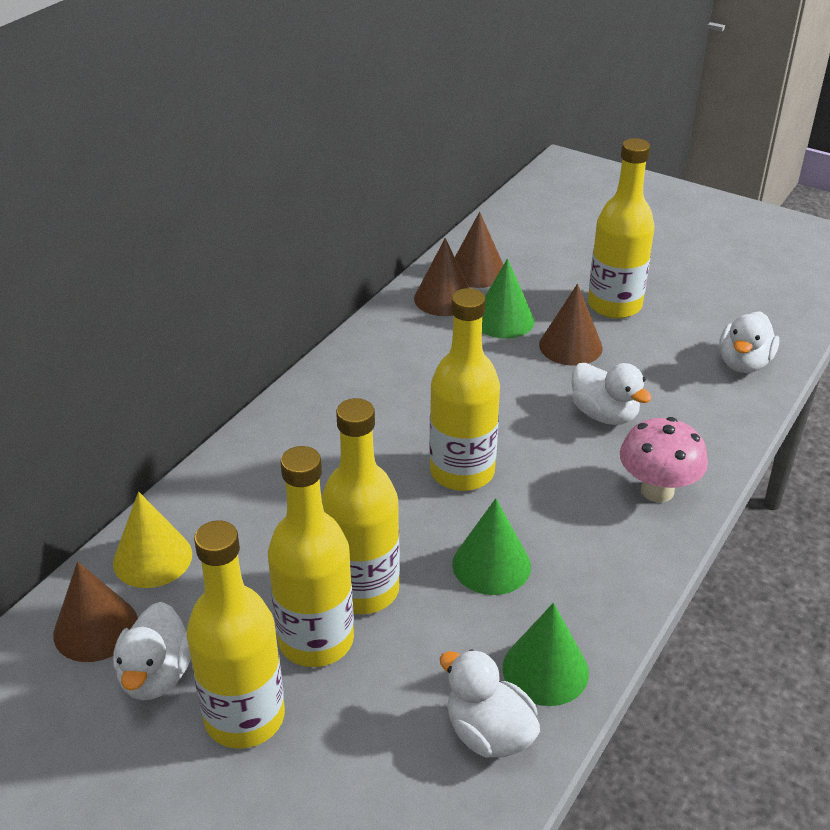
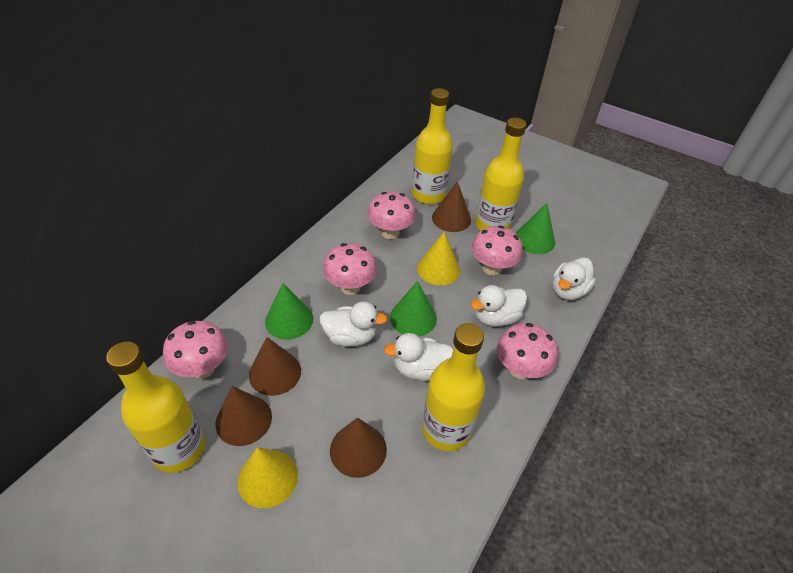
pink mushroom: 1 -> 5
yellow bottle: 5 -> 4
yellow cone: 1 -> 2

